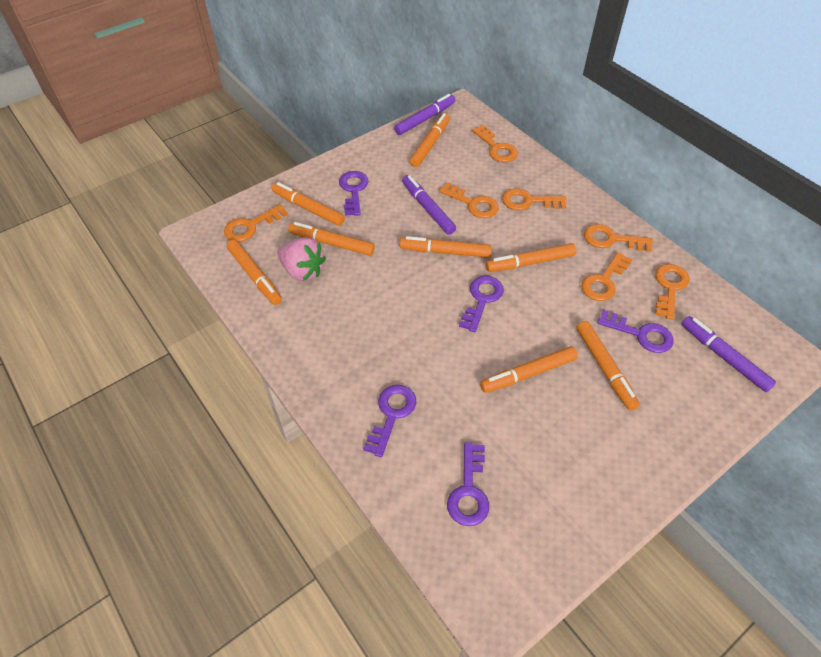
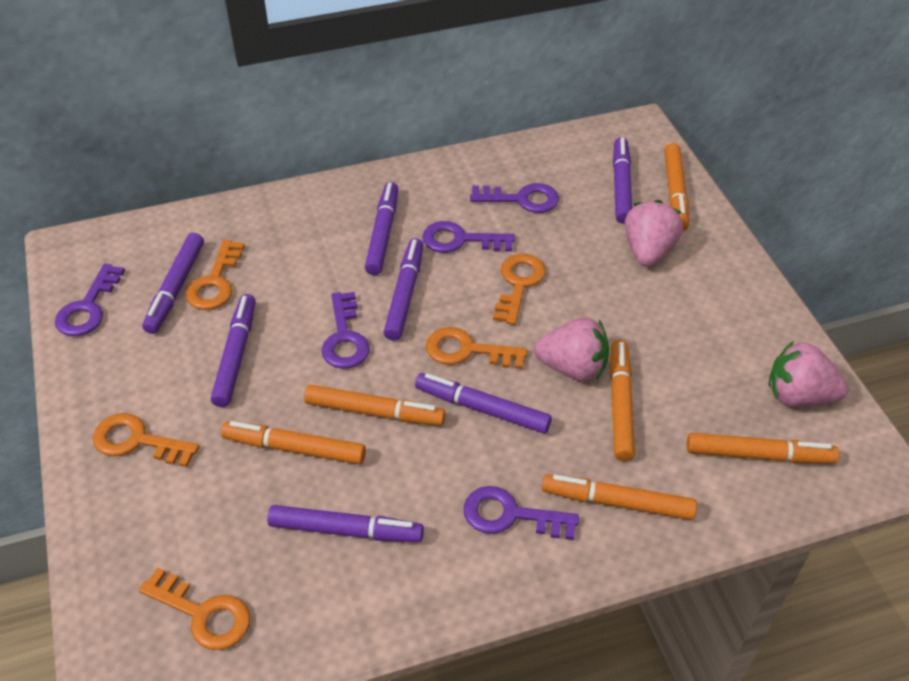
orange key: 7 -> 5
orange marker: 8 -> 6
pink strawberry: 1 -> 3
purple marker: 3 -> 7

